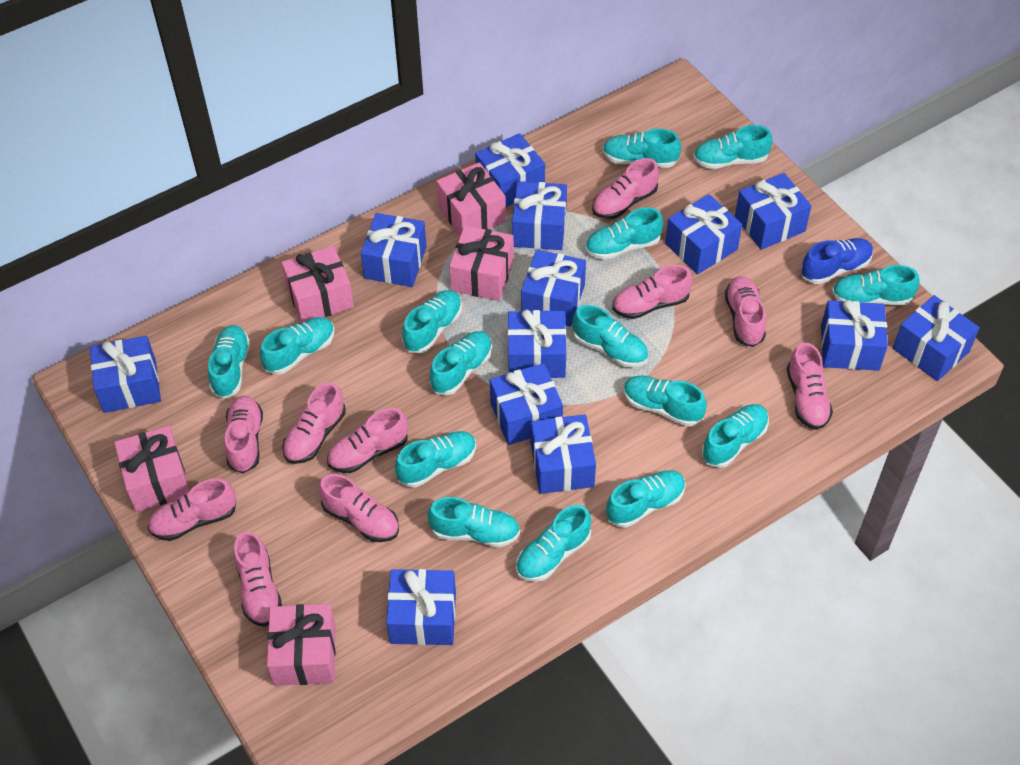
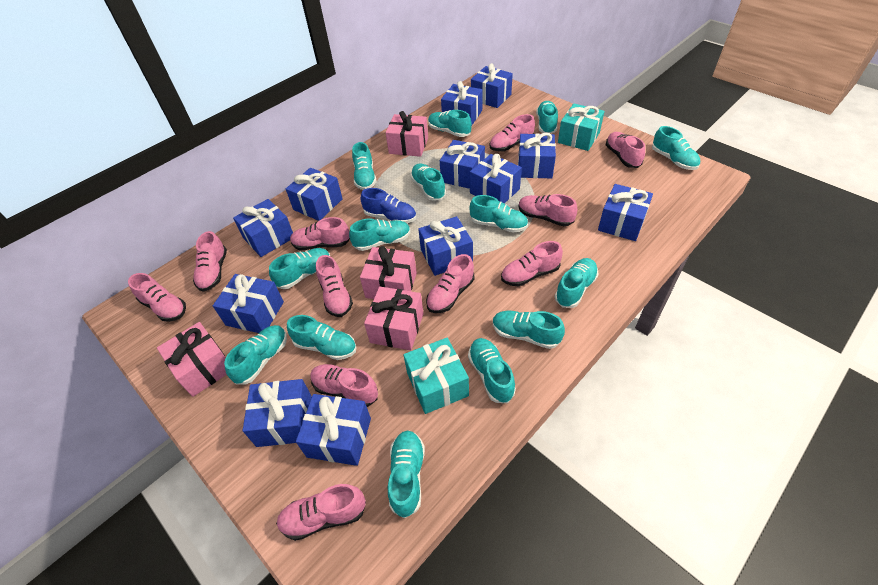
blue gift: 13 -> 12
pink gift: 5 -> 4
pink shoe: 10 -> 11
turquoise gift: 0 -> 2
turquoise shoe: 15 -> 14

